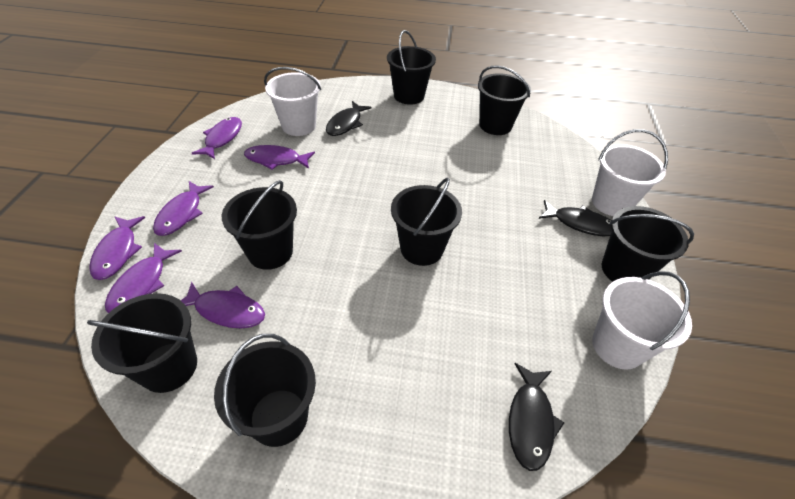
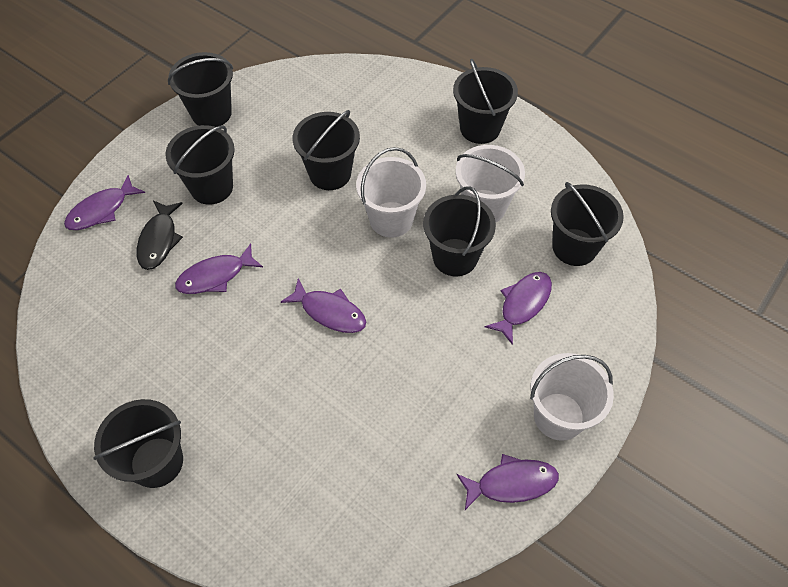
black fish: 3 -> 1
purple fish: 6 -> 5

